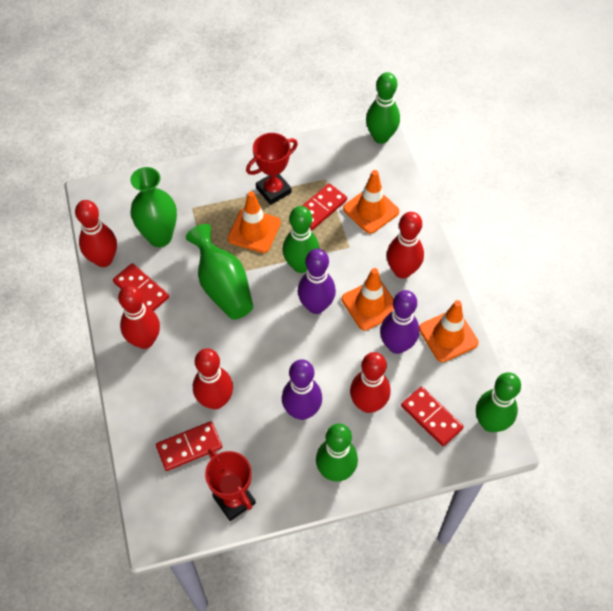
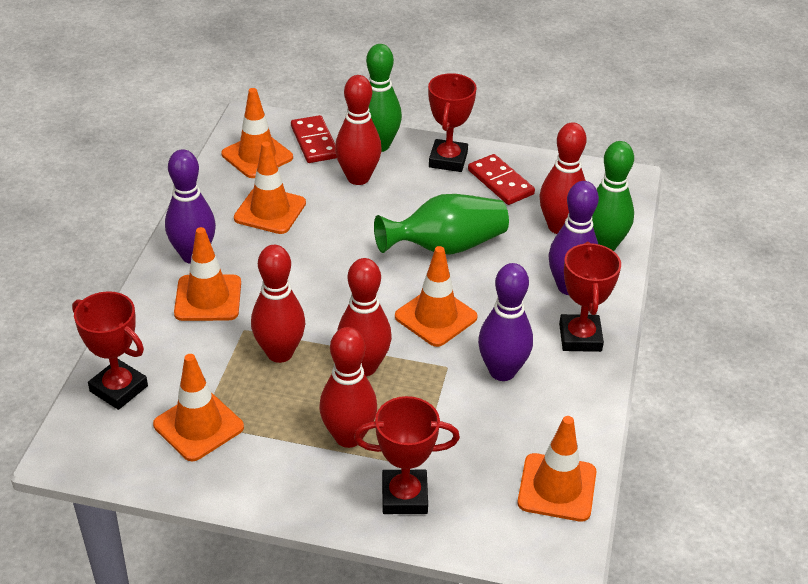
green bowling pin: 4 -> 2
green vase: 2 -> 1
orange traffic cone: 4 -> 6
red domino: 4 -> 2
red trophy: 2 -> 4

